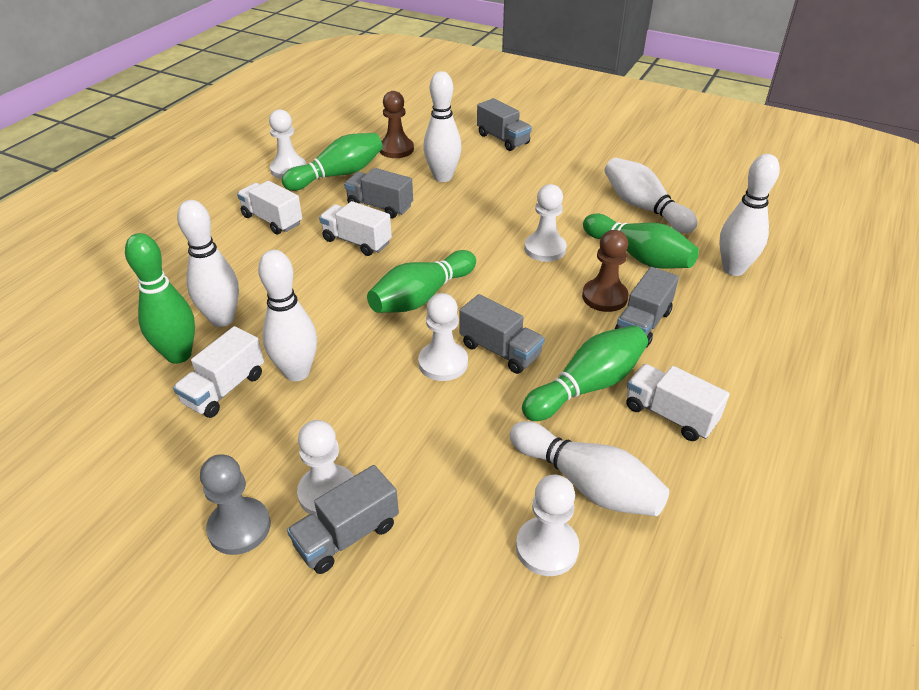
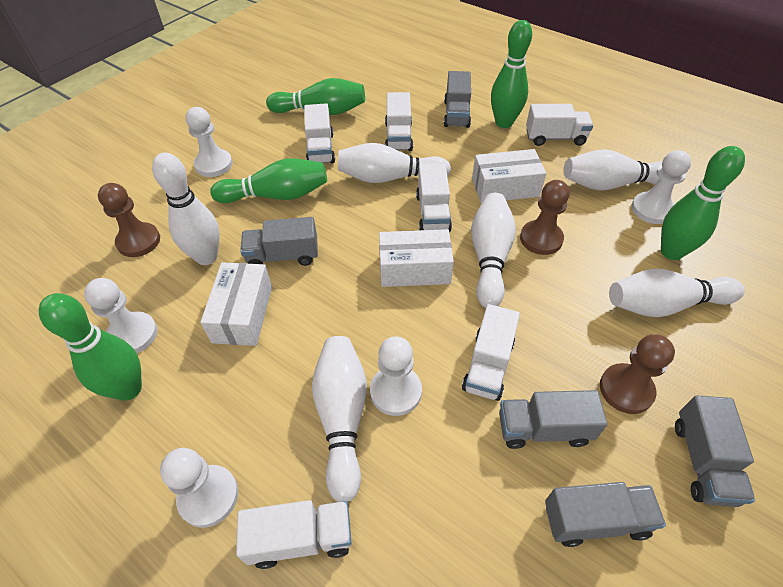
brown pawn: 2 -> 3
grey pawn: 1 -> 0
white box: 0 -> 3
white truck: 4 -> 6

